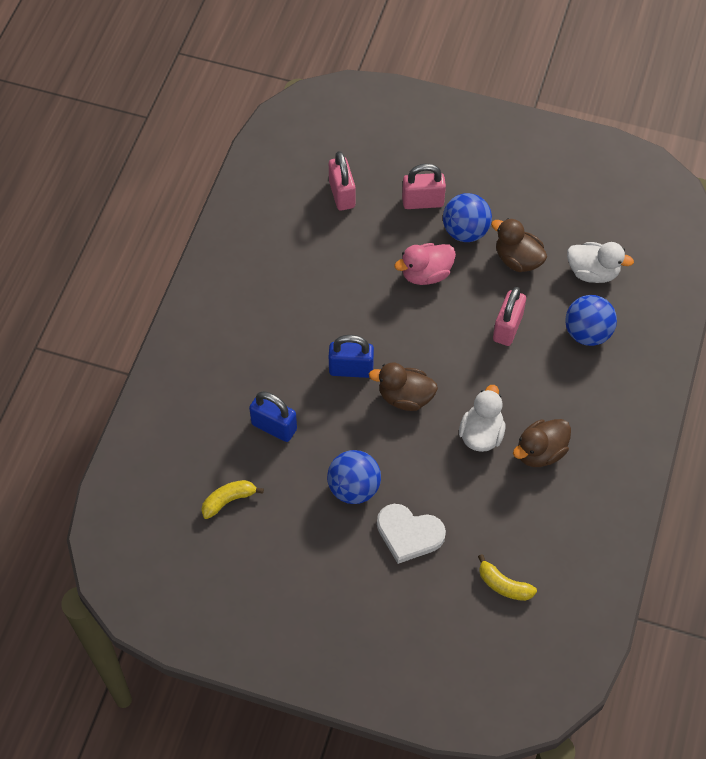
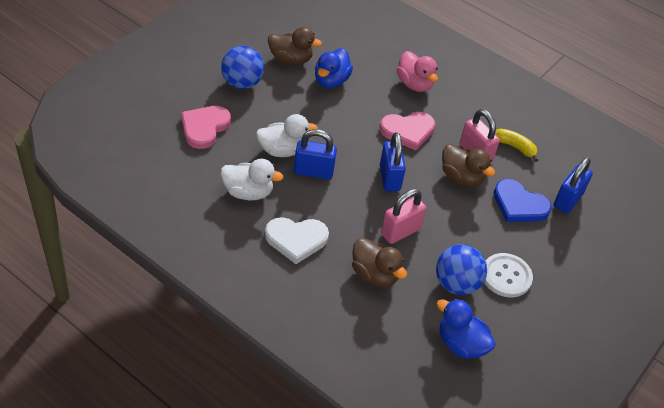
blue ball: 3 -> 2
blue duck: 0 -> 2
blue heart: 0 -> 1
blue padlock: 2 -> 3
pink heart: 0 -> 2
pink padlock: 3 -> 2
white button: 0 -> 1
yellow banana: 2 -> 1

